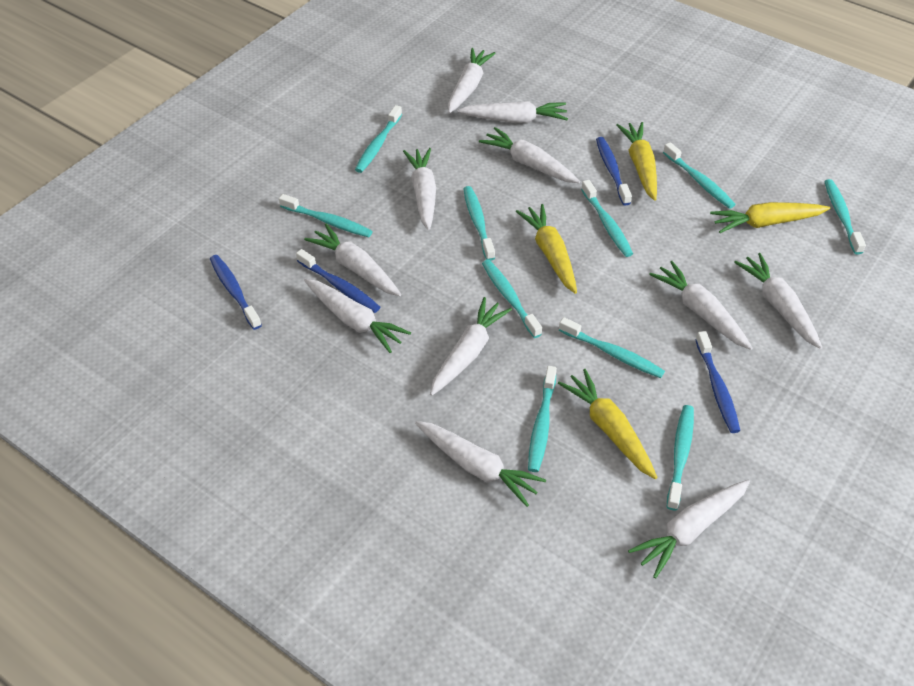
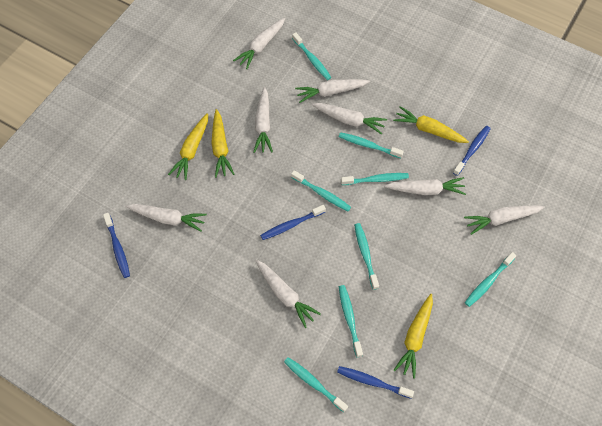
turquoise toothbrush: 10 -> 8
white carrot: 11 -> 8

